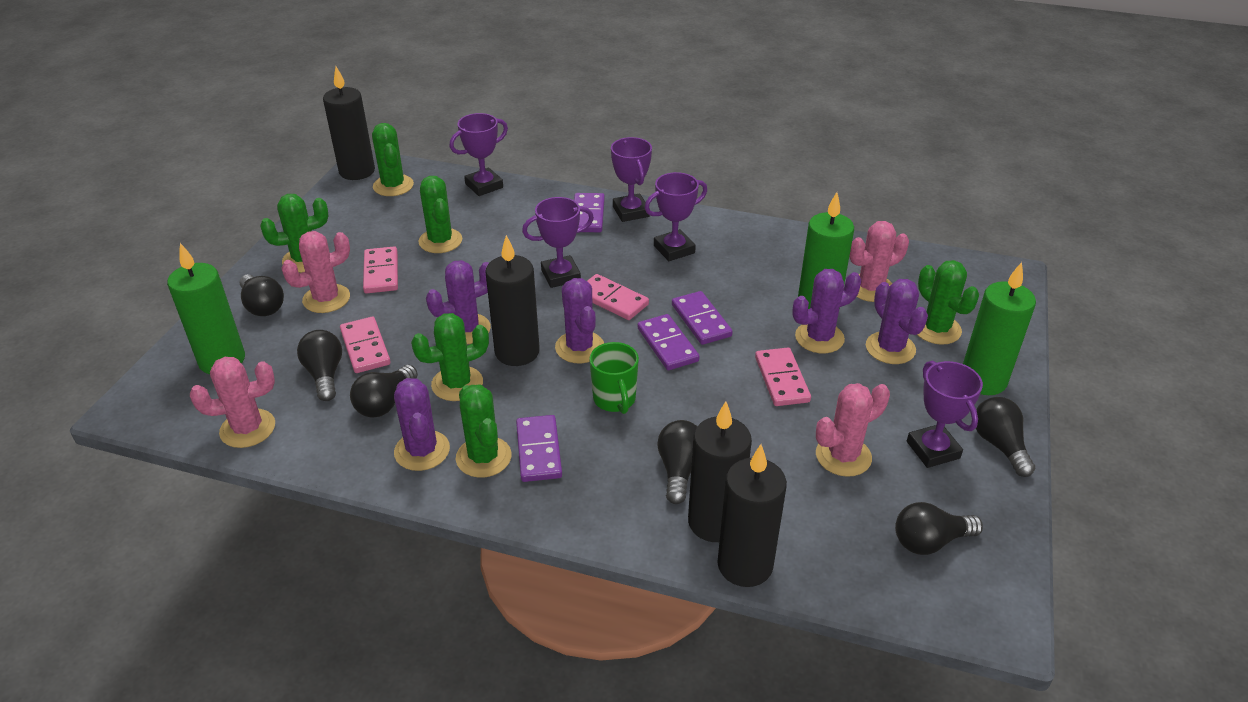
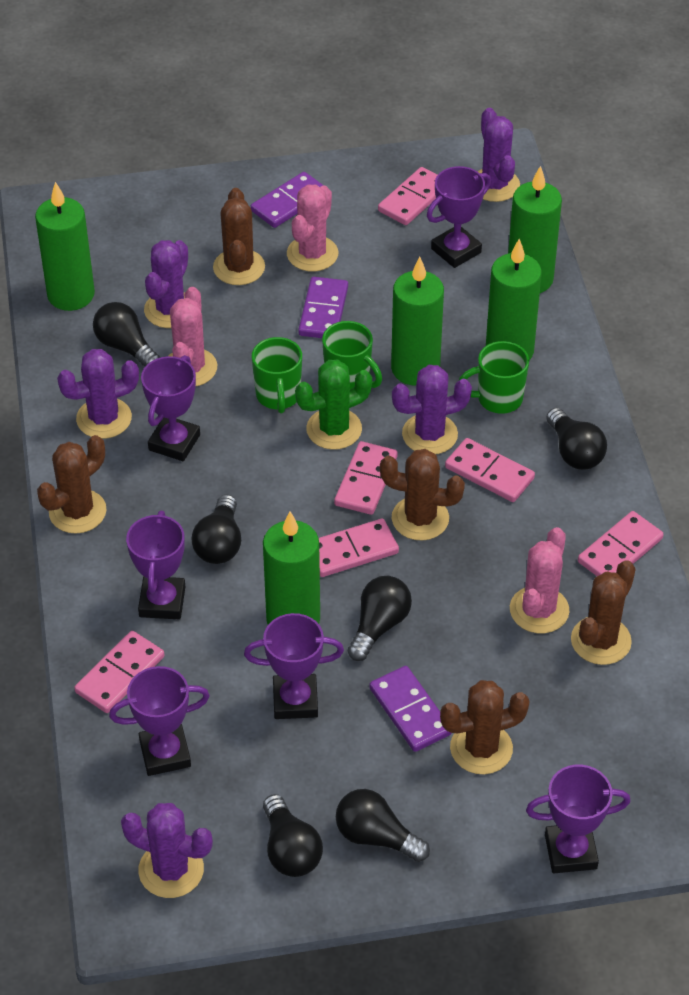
black candle: 4 -> 0
brown cactus: 0 -> 5
green cactus: 6 -> 1
green candle: 3 -> 5
green mug: 1 -> 3
pink cactus: 4 -> 3
pink domino: 4 -> 6
purple domino: 4 -> 3
purple trophy: 5 -> 6

